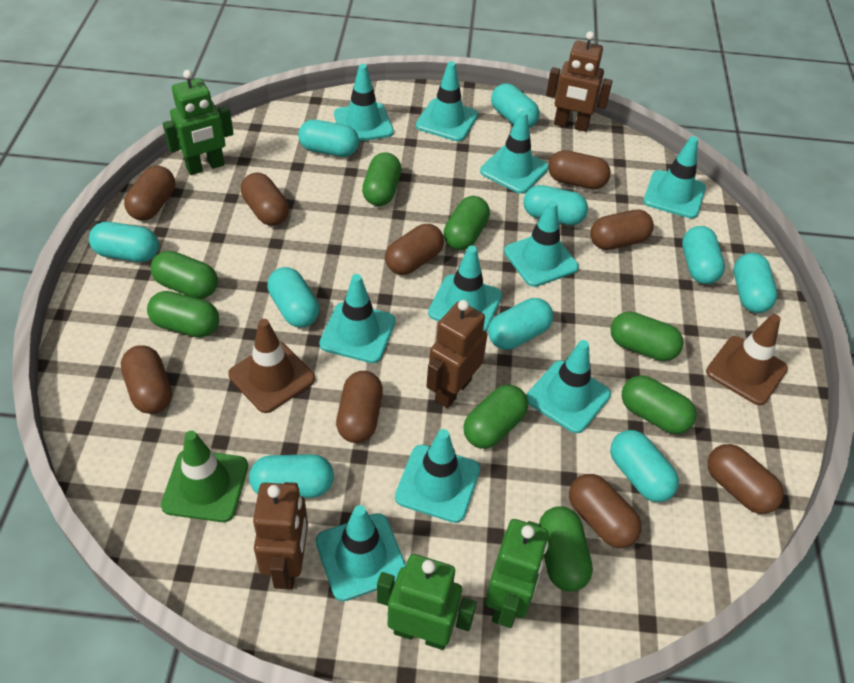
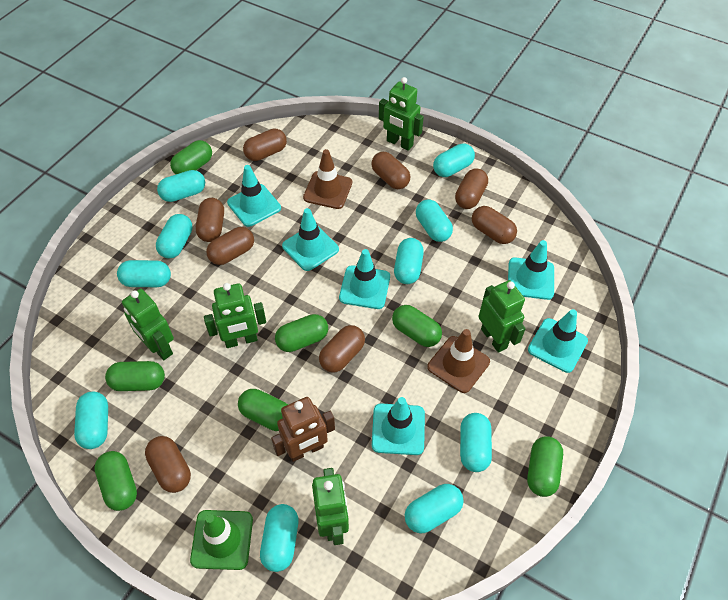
brown capsule: 9 -> 8
brown robot: 3 -> 1
green capsule: 8 -> 7
green robot: 3 -> 5
turquoise traffic cone: 10 -> 6

